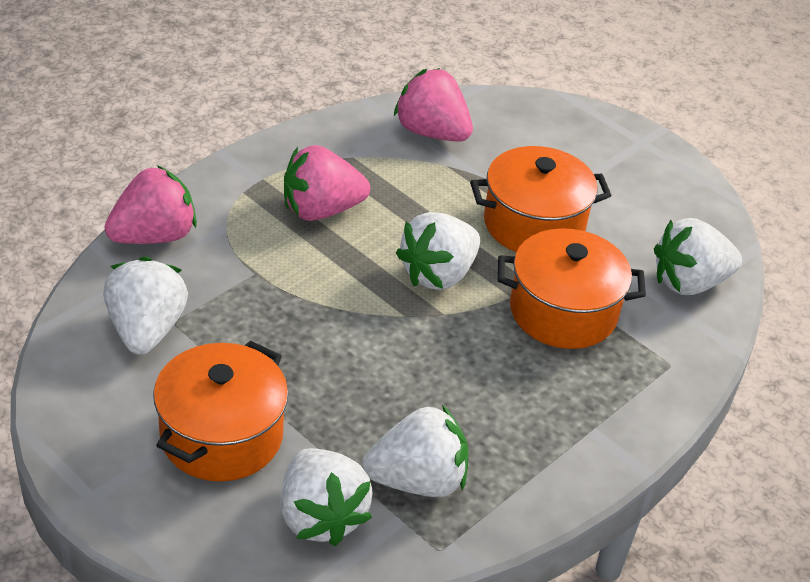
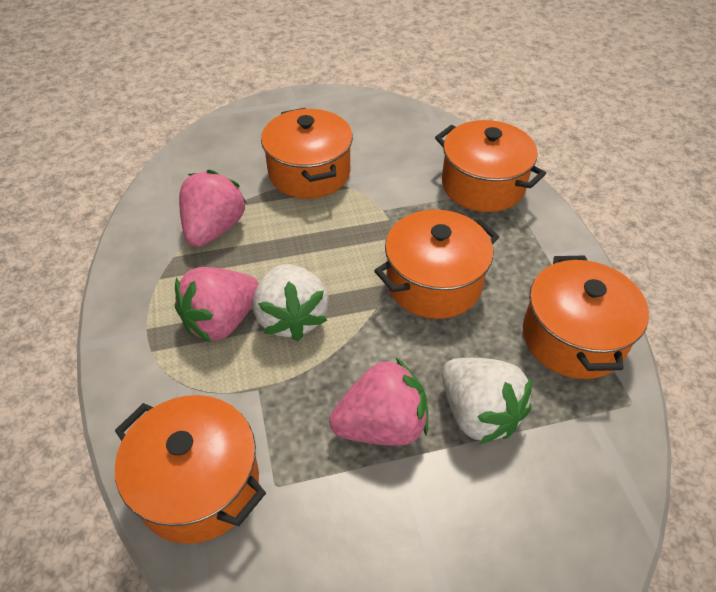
orange pot: 3 -> 5
white strawberry: 5 -> 2

